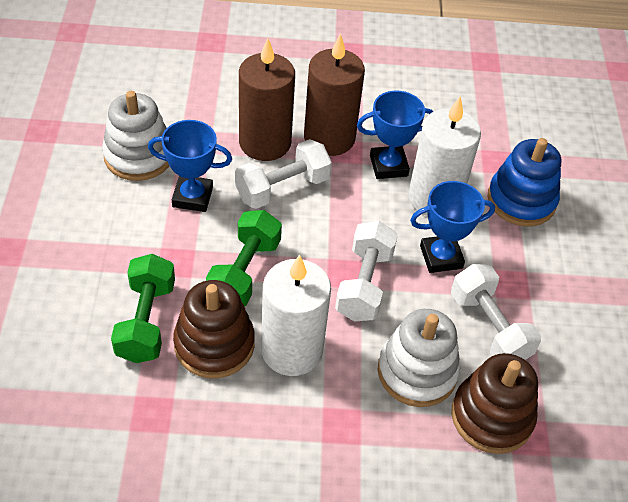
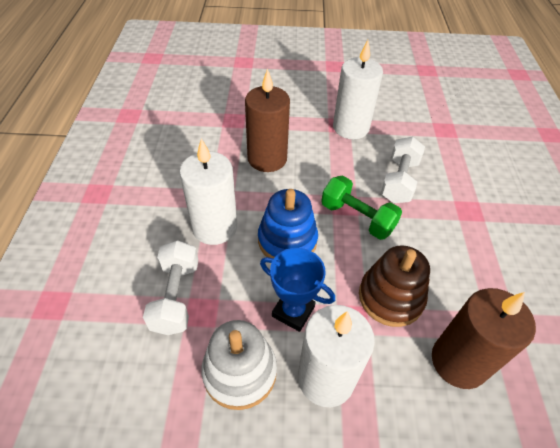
blue trophy: 3 -> 1
brown stacking toy: 2 -> 1
green dumbbell: 2 -> 1
white candle: 2 -> 3
white dumbbell: 3 -> 2
white stacking toy: 2 -> 1

